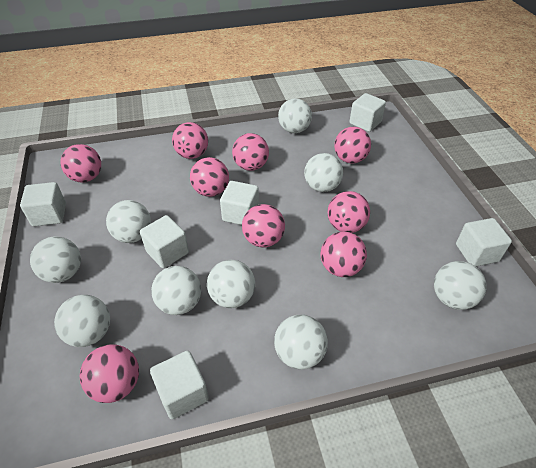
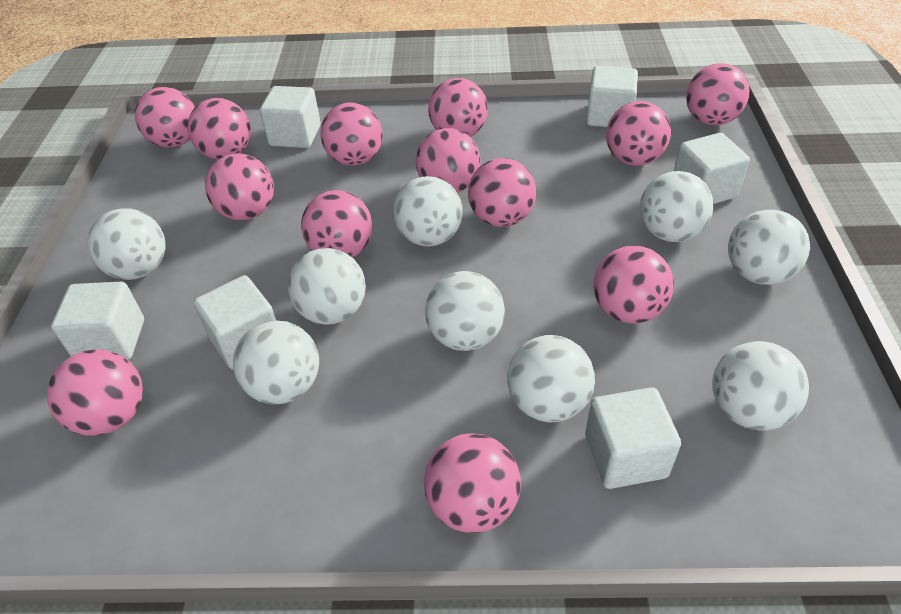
pink ball: 9 -> 13

